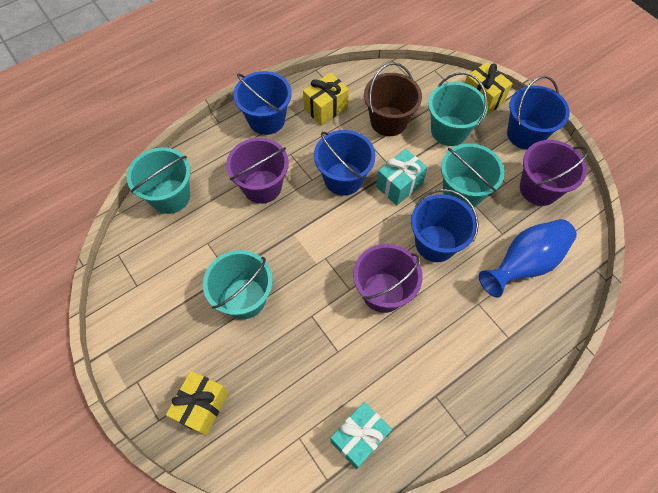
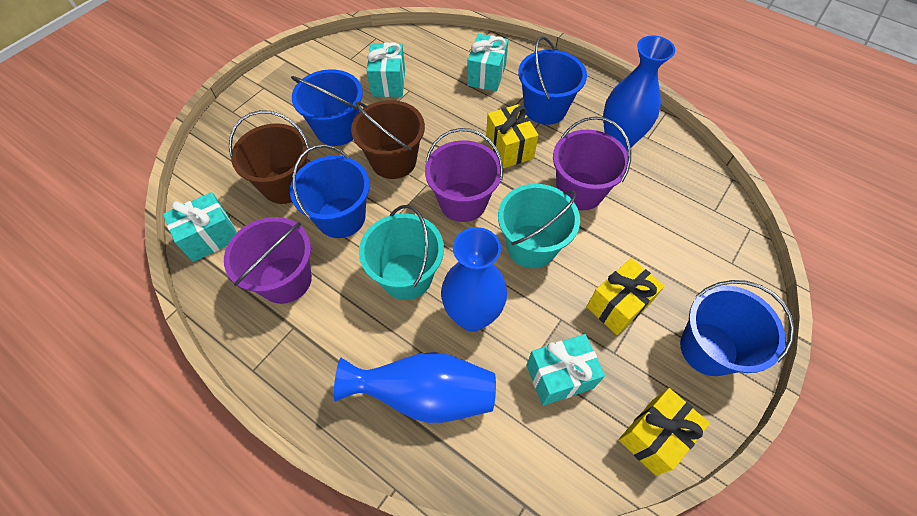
blue vase: 1 -> 3
brown bucket: 1 -> 2
turquoise bucket: 4 -> 2
turquoise gift: 2 -> 4

